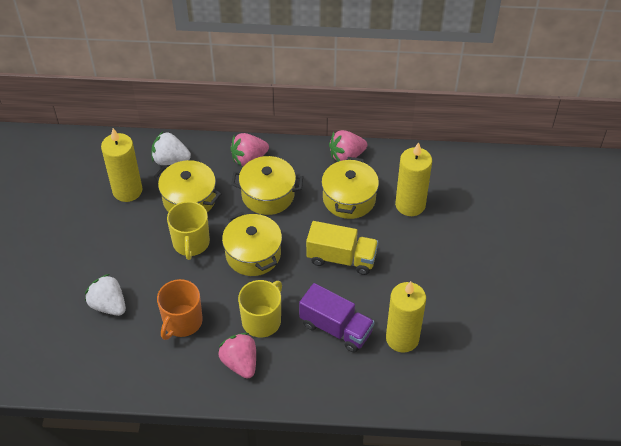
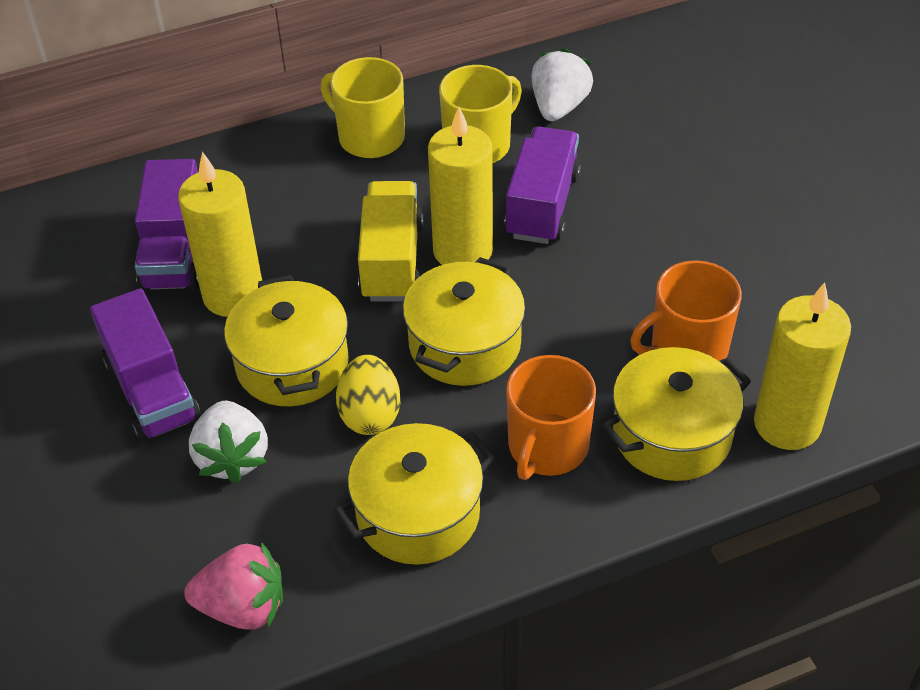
orange mug: 1 -> 2
pink strawberry: 3 -> 1
purple truck: 1 -> 3
yellow egg: 0 -> 1

